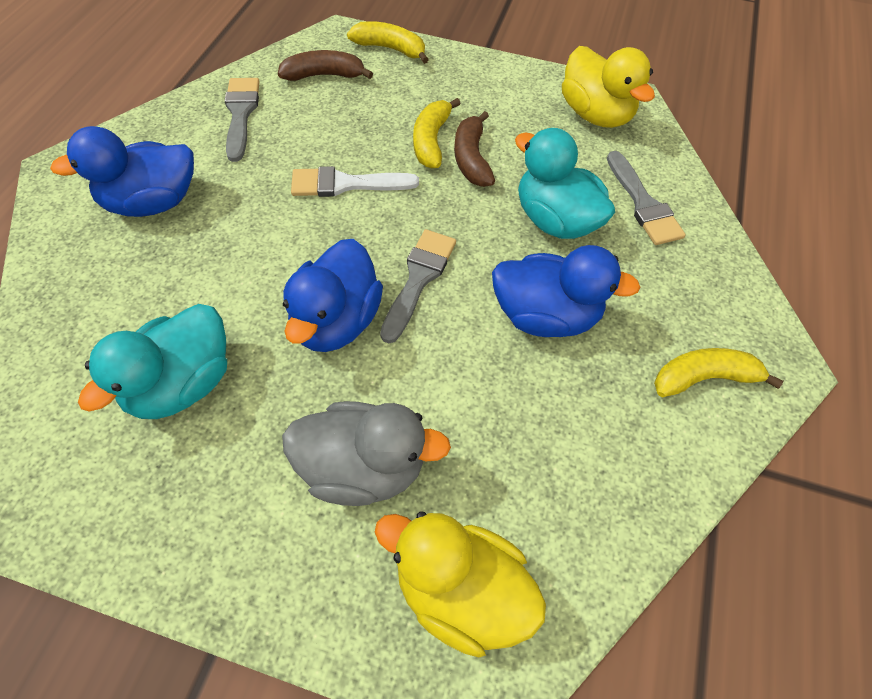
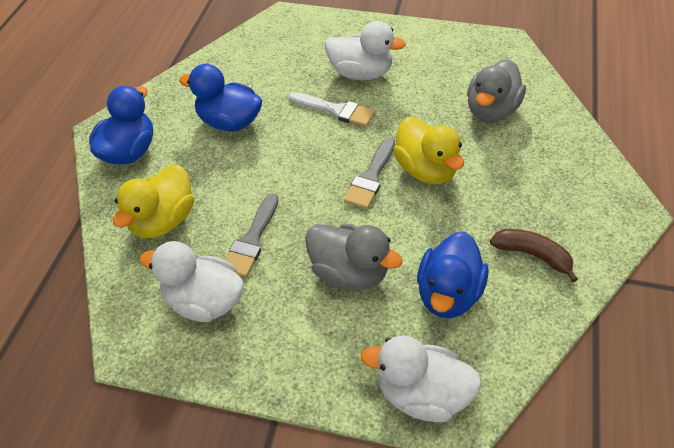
brown banana: 2 -> 1
grey brush: 3 -> 2
grey duck: 1 -> 2
turquoise duck: 2 -> 0
white duck: 0 -> 3
yellow banana: 3 -> 0

